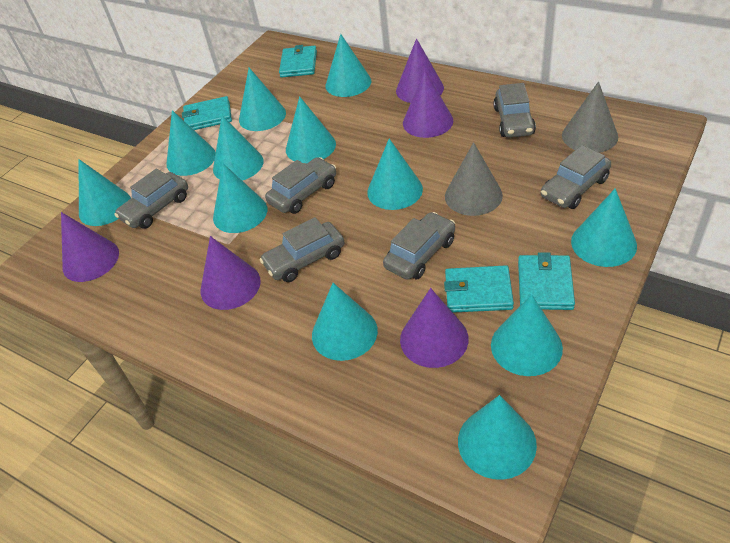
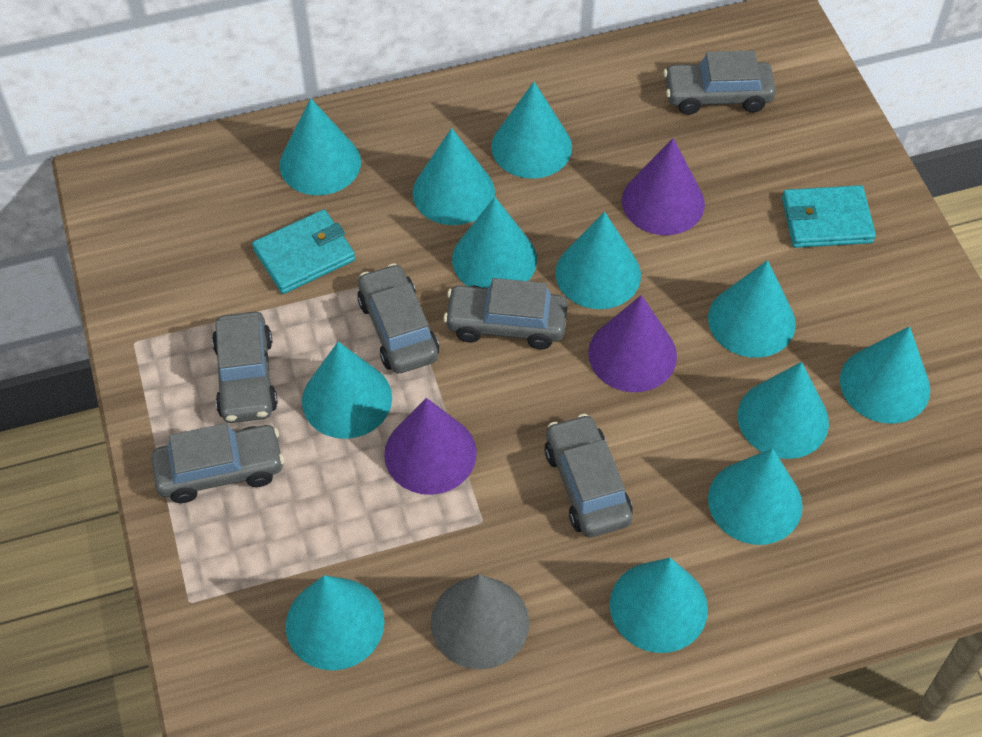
grey cone: 2 -> 1
purple cone: 5 -> 3
turquoise wallet: 4 -> 2

